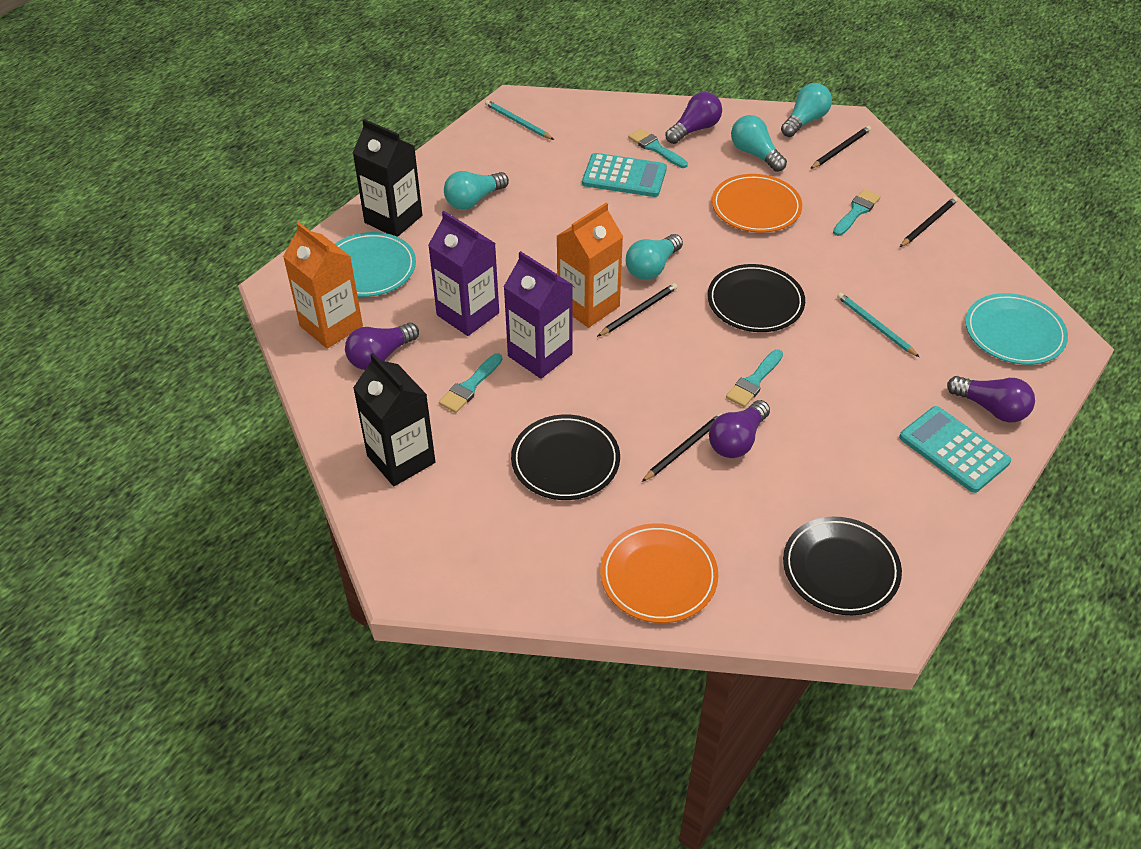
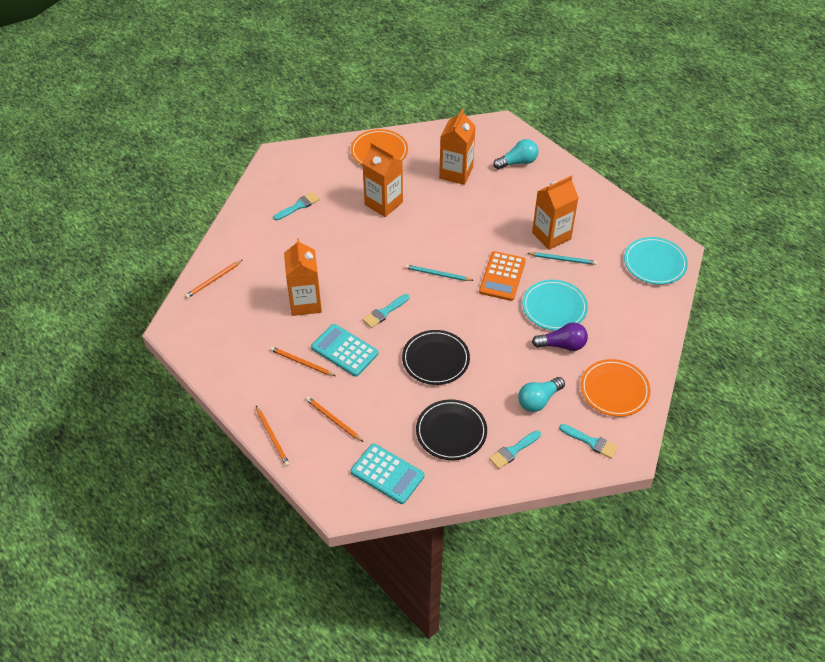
black carton: 2 -> 0
black pencil: 4 -> 0
black plate: 3 -> 2
orange calculator: 0 -> 1
orange carton: 2 -> 4
orange pencil: 0 -> 4
purple carton: 2 -> 0
purple light bulb: 4 -> 1
turquoise light bulb: 4 -> 2

